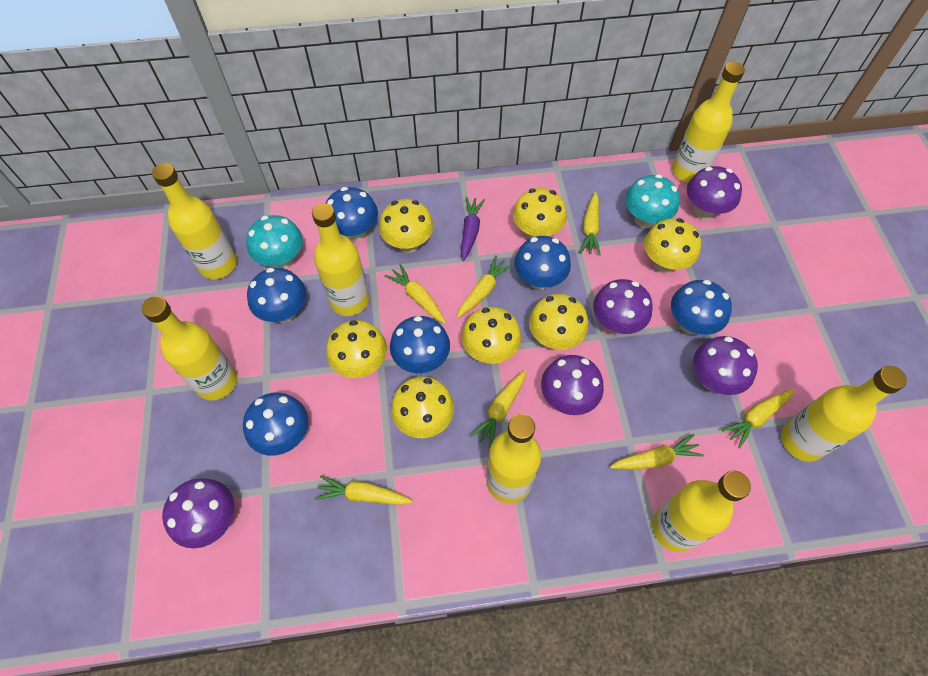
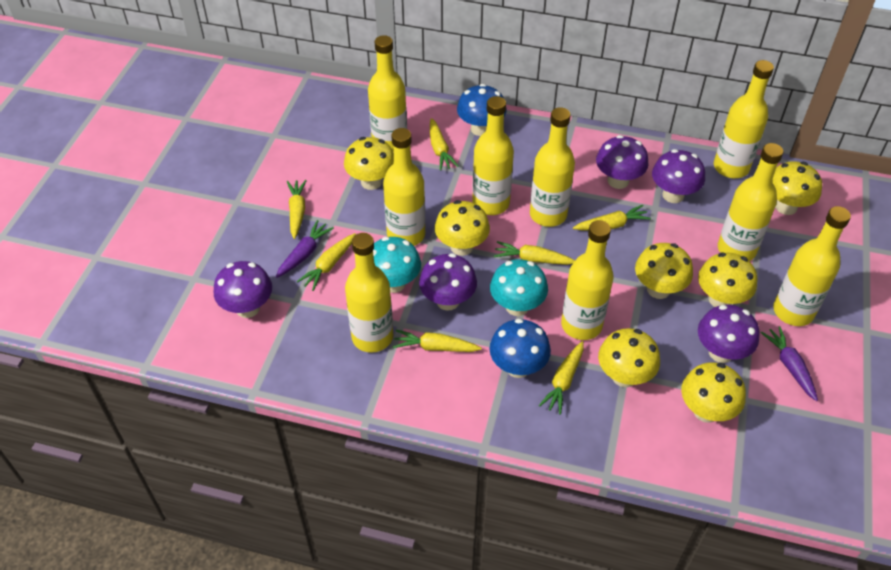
blue mushroom: 6 -> 2
purple carrot: 1 -> 2
yellow bottle: 7 -> 9

